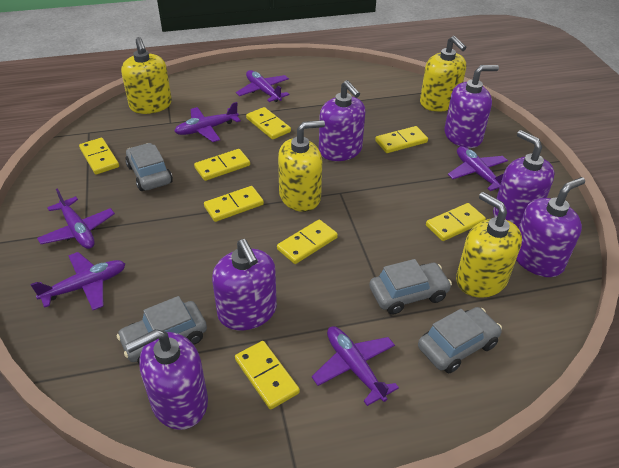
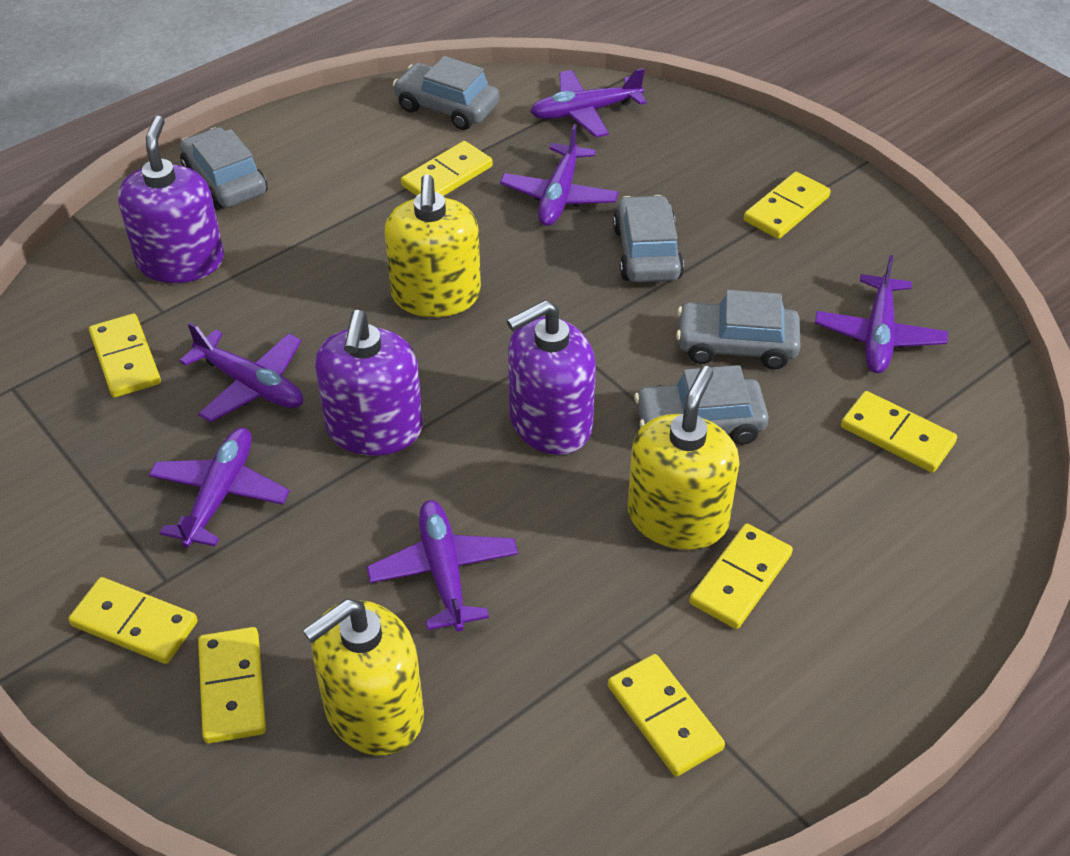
grey car: 4 -> 5
purple soap dispenser: 6 -> 3
yellow soap dispenser: 4 -> 3

